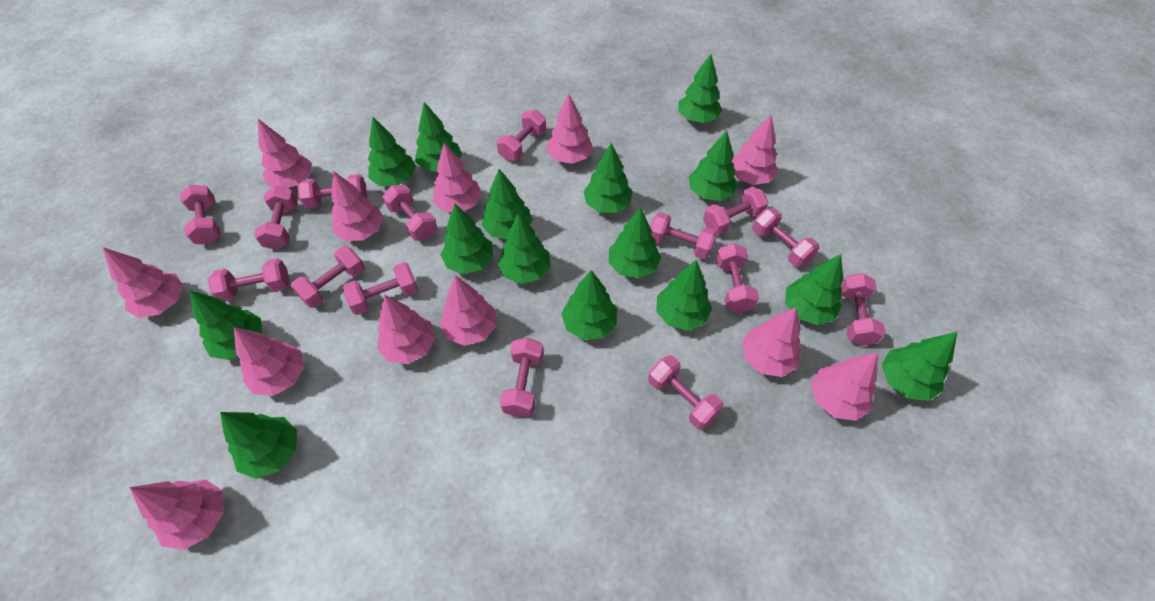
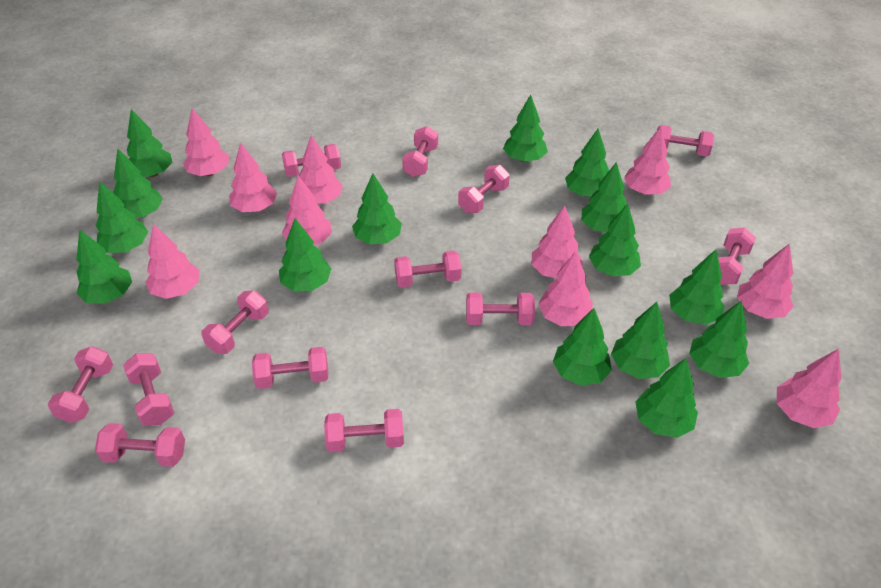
pink dumbbell: 15 -> 13
pink tree: 12 -> 10

